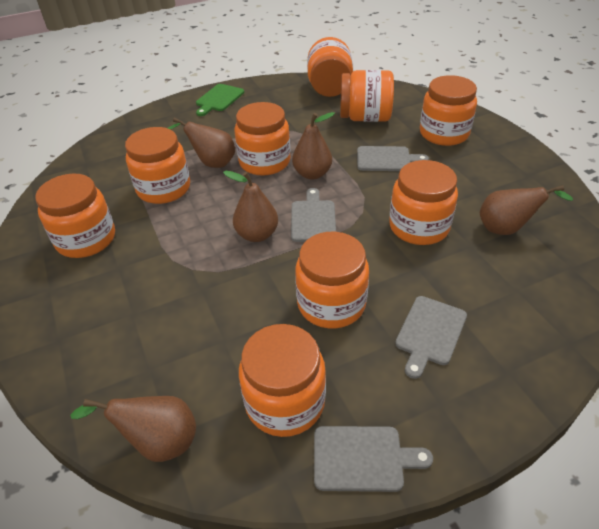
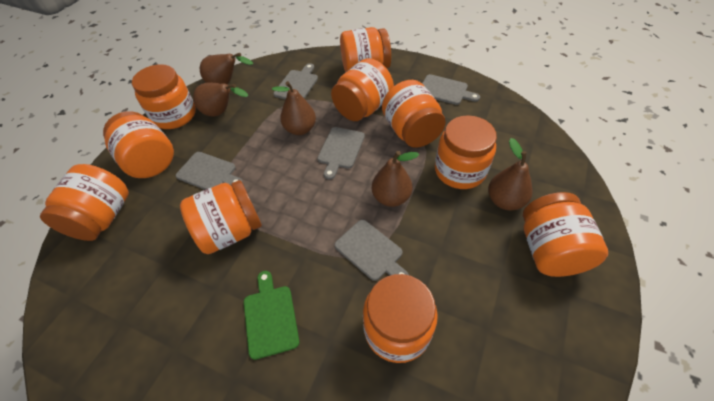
grey cutting board: 4 -> 5
orange jar: 9 -> 10

